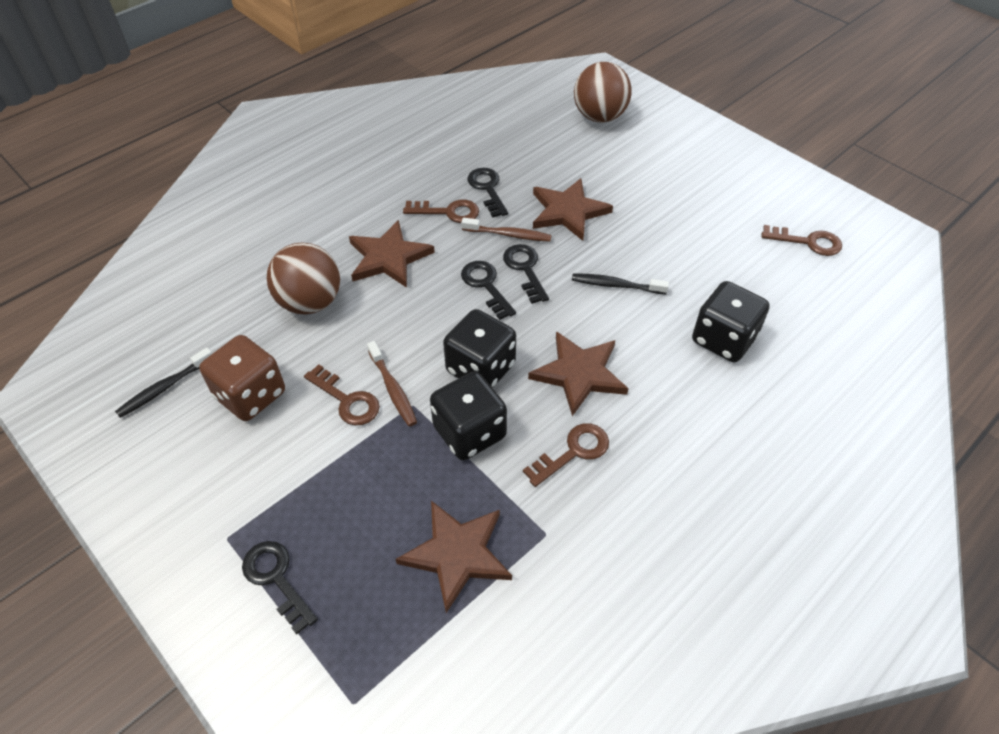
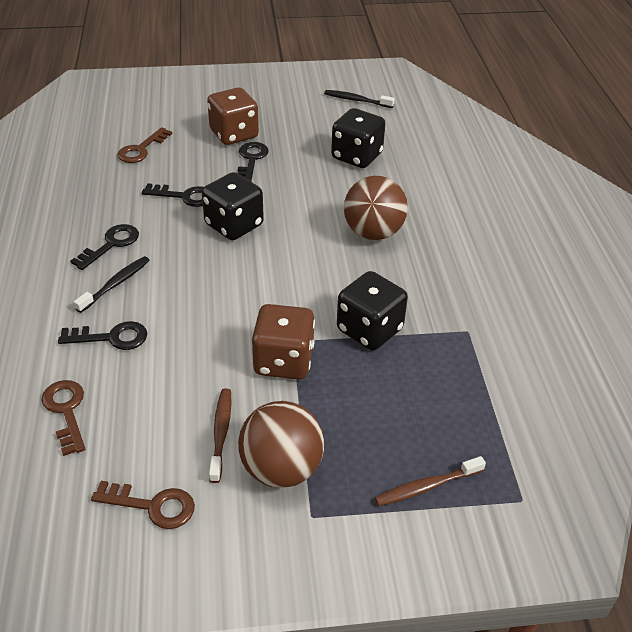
brown dice: 1 -> 2
brown key: 4 -> 3
brown star: 4 -> 0

